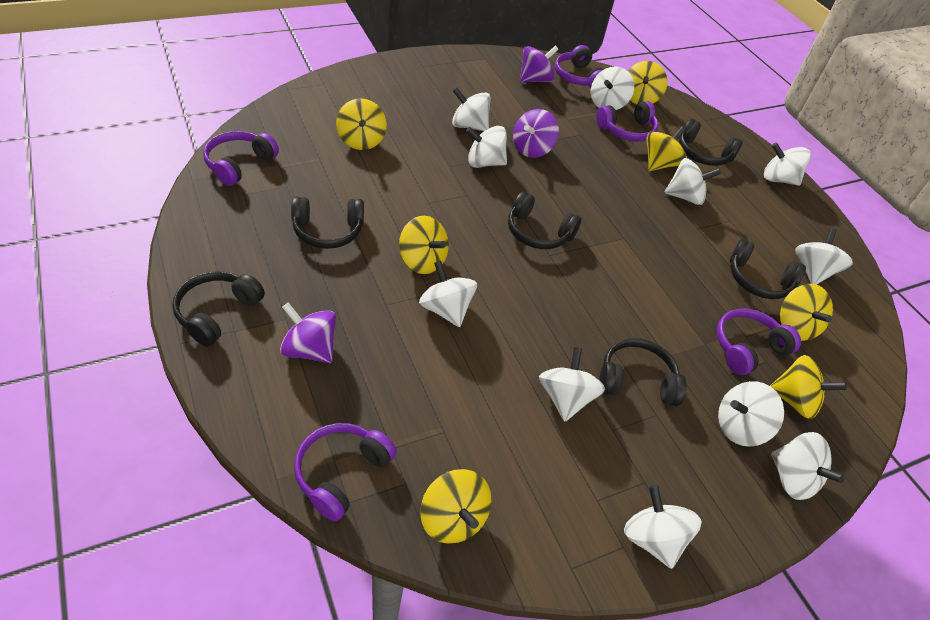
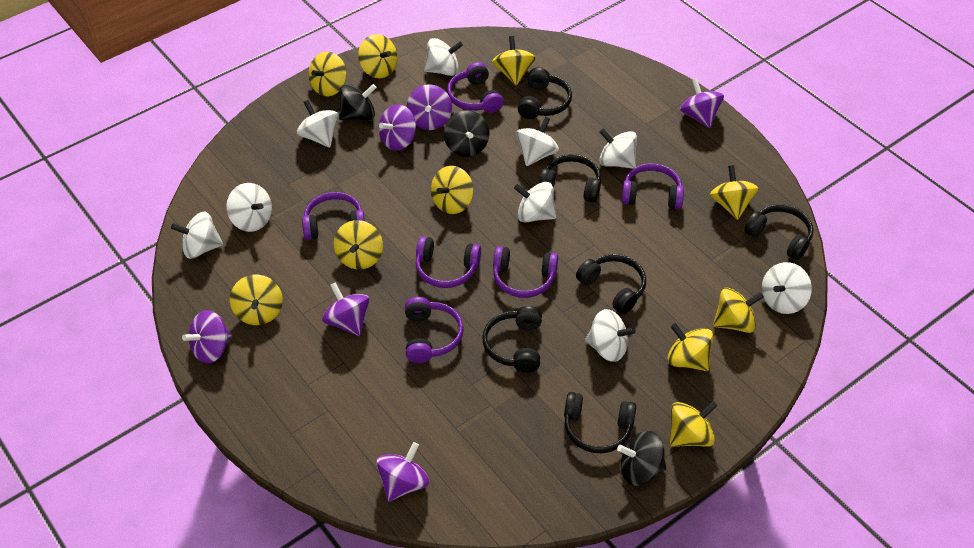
black spinning top: 0 -> 3
purple headphones: 5 -> 6
purple spinning top: 3 -> 6
white spinning top: 11 -> 9
yellow spinning top: 7 -> 10

